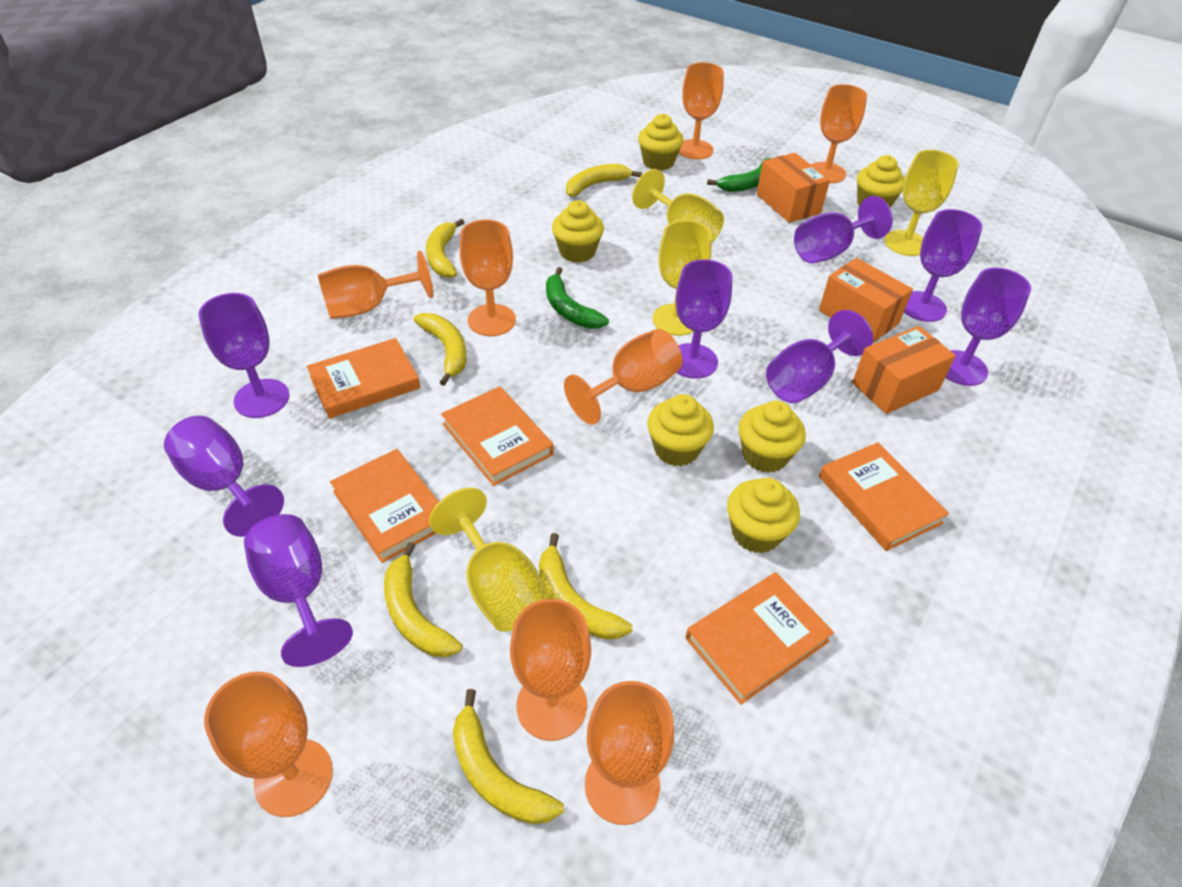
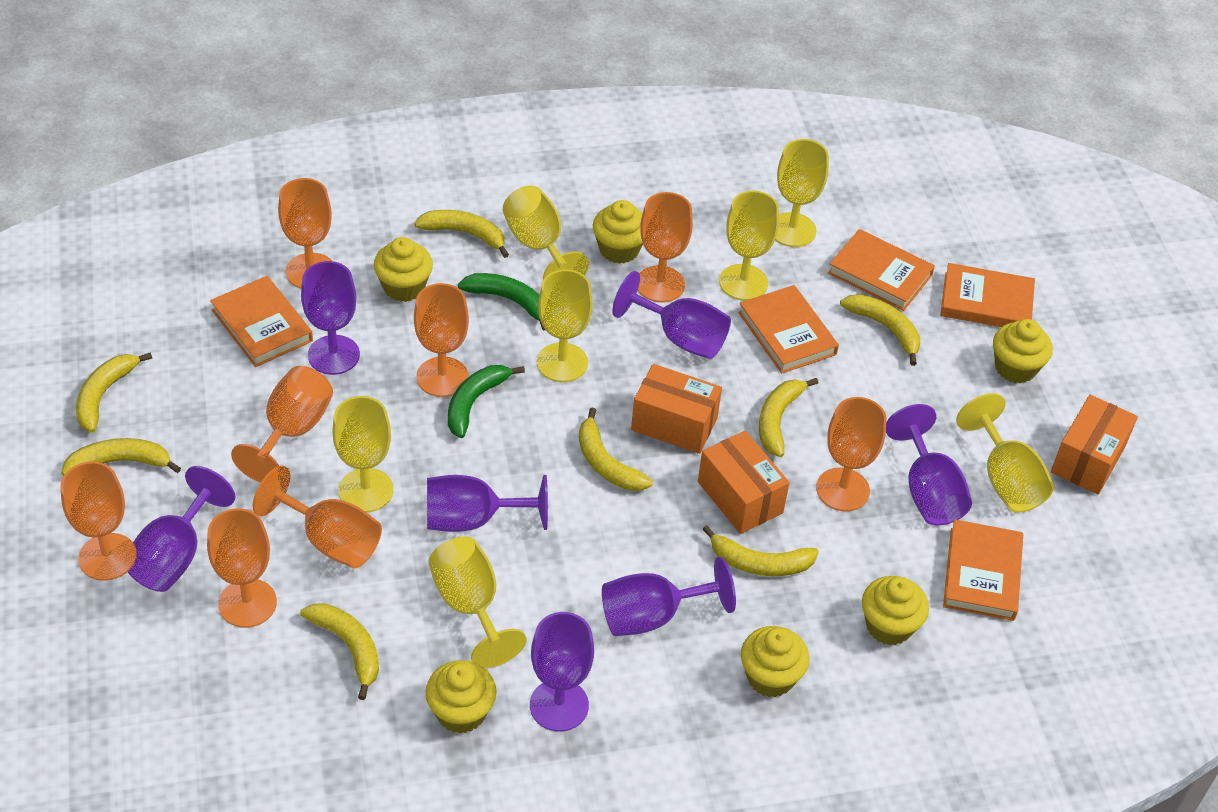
purple goblet: 8 -> 7
yellow banana: 6 -> 8
yellow goblet: 4 -> 7

